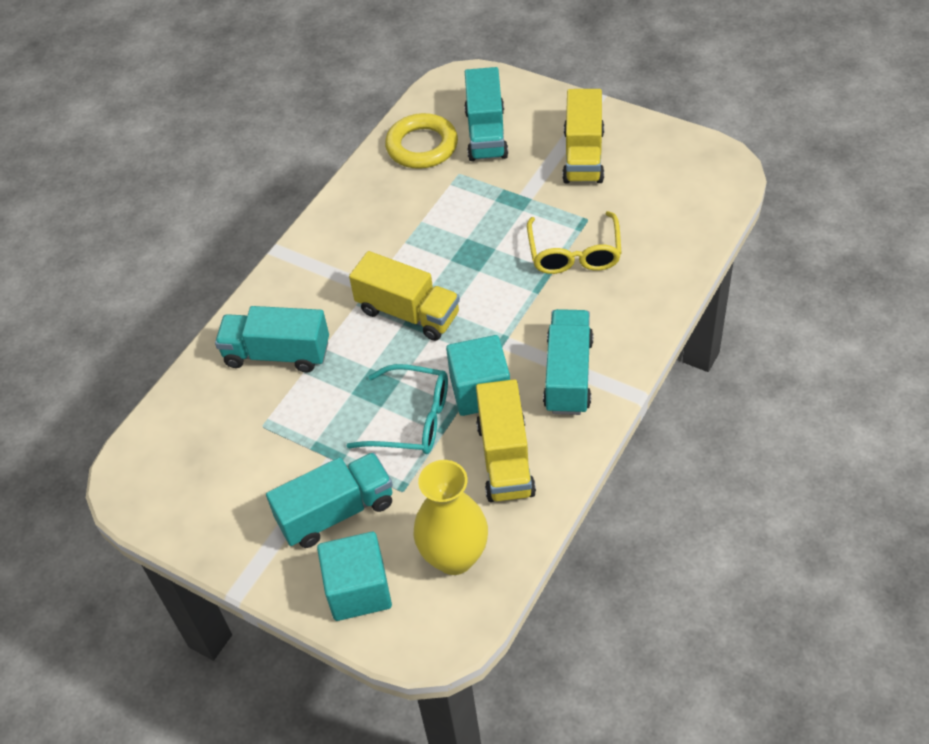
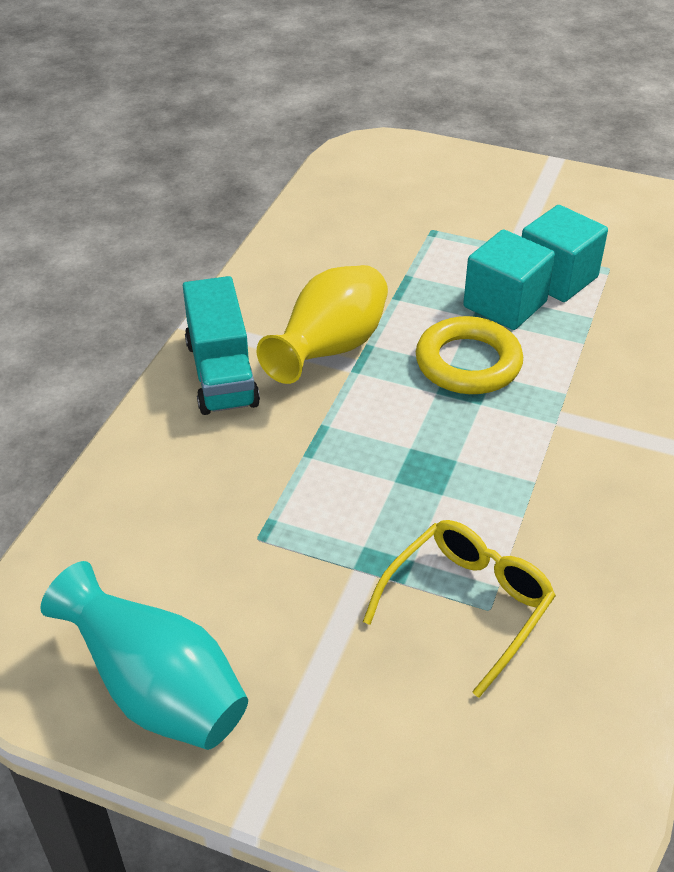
turquoise glasses: 1 -> 0
turquoise truck: 4 -> 1
turquoise vase: 0 -> 1
yellow truck: 3 -> 0

